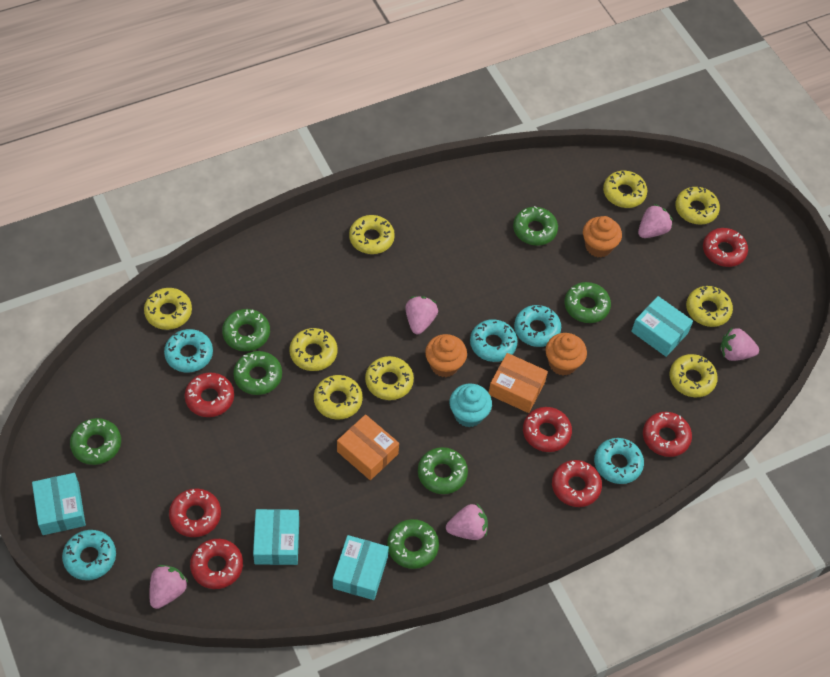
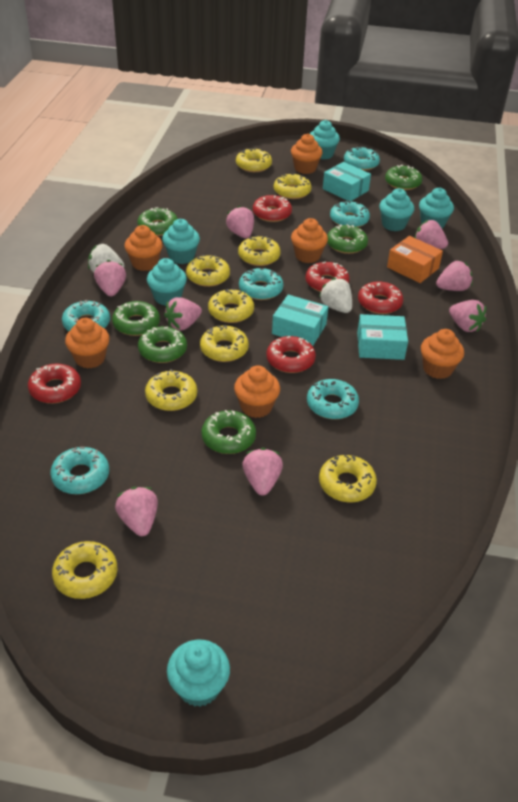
green donut: 7 -> 6
orange box: 2 -> 1
orange cupcake: 3 -> 6
pink strawberry: 5 -> 8
red donut: 7 -> 5
turquoise box: 4 -> 3
turquoise cupcake: 1 -> 6
turquoise donut: 5 -> 6
white strawberry: 0 -> 2

